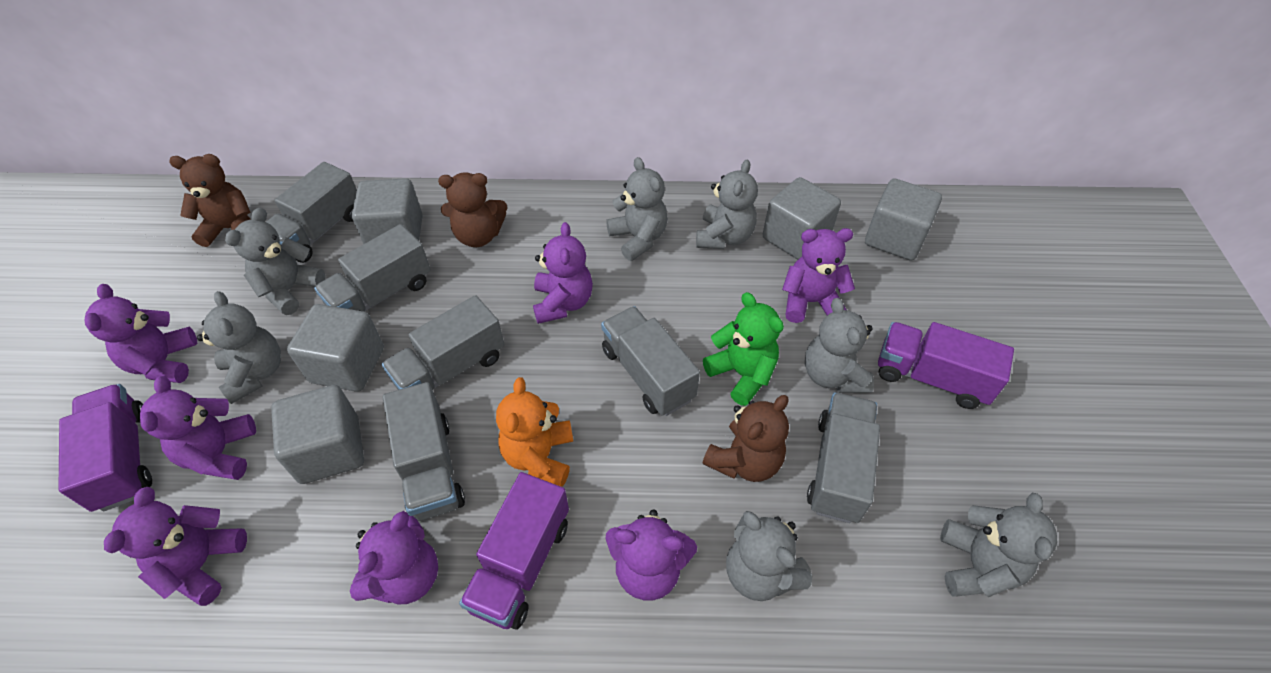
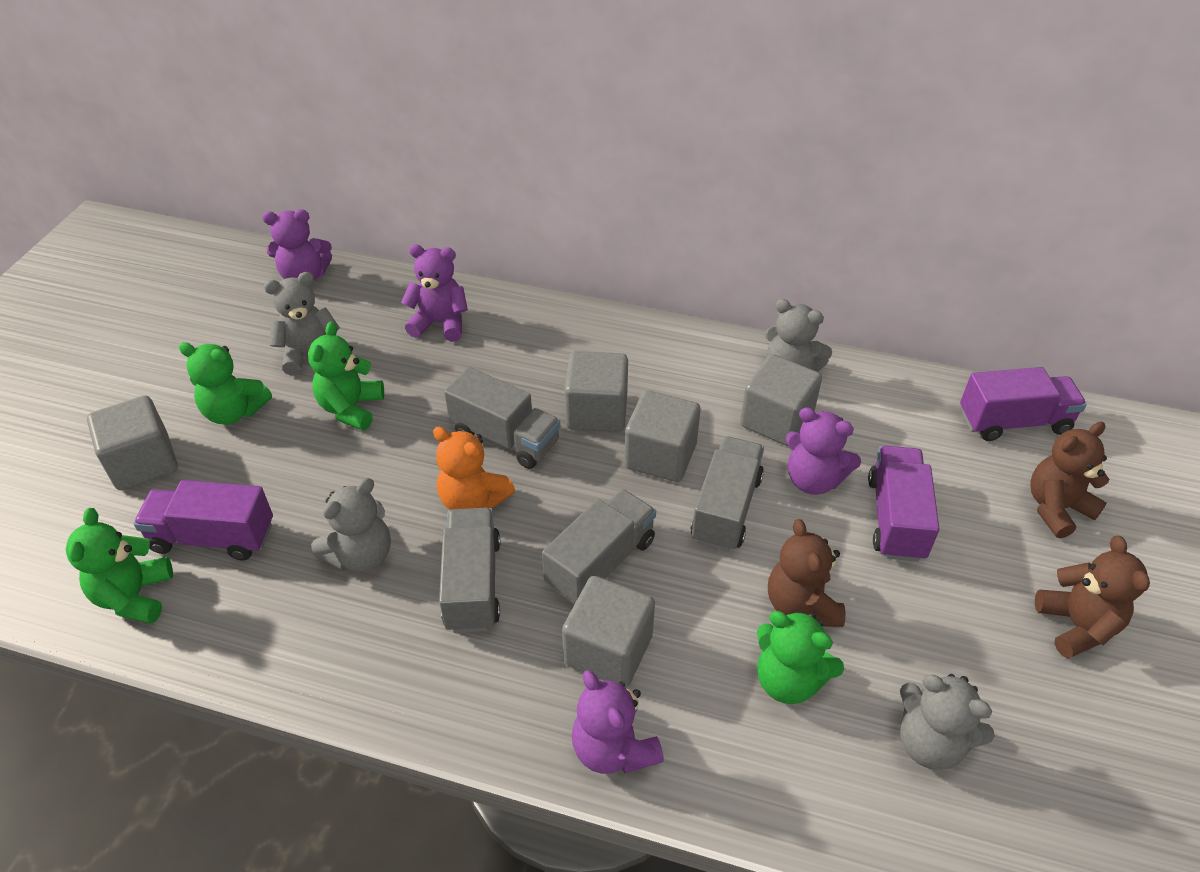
green teddy bear: 1 -> 4
grey teddy bear: 7 -> 4
grey truck: 6 -> 4
purple teddy bear: 7 -> 4

